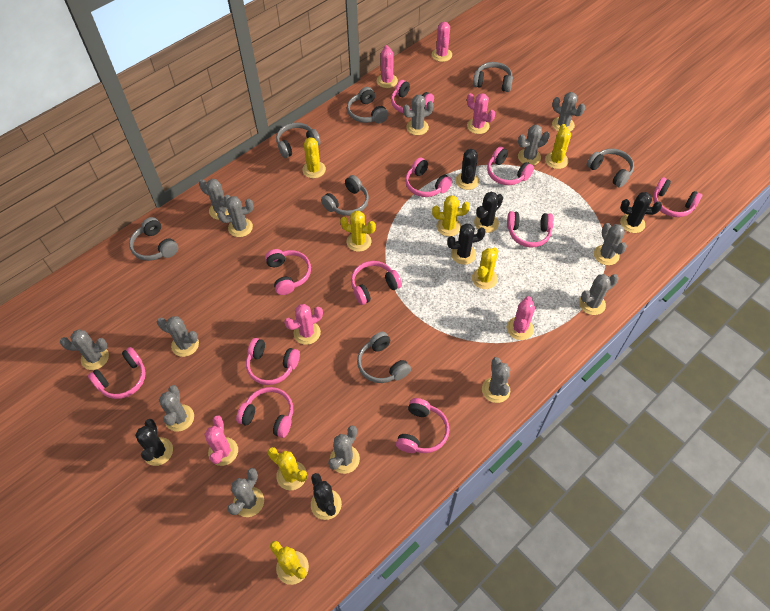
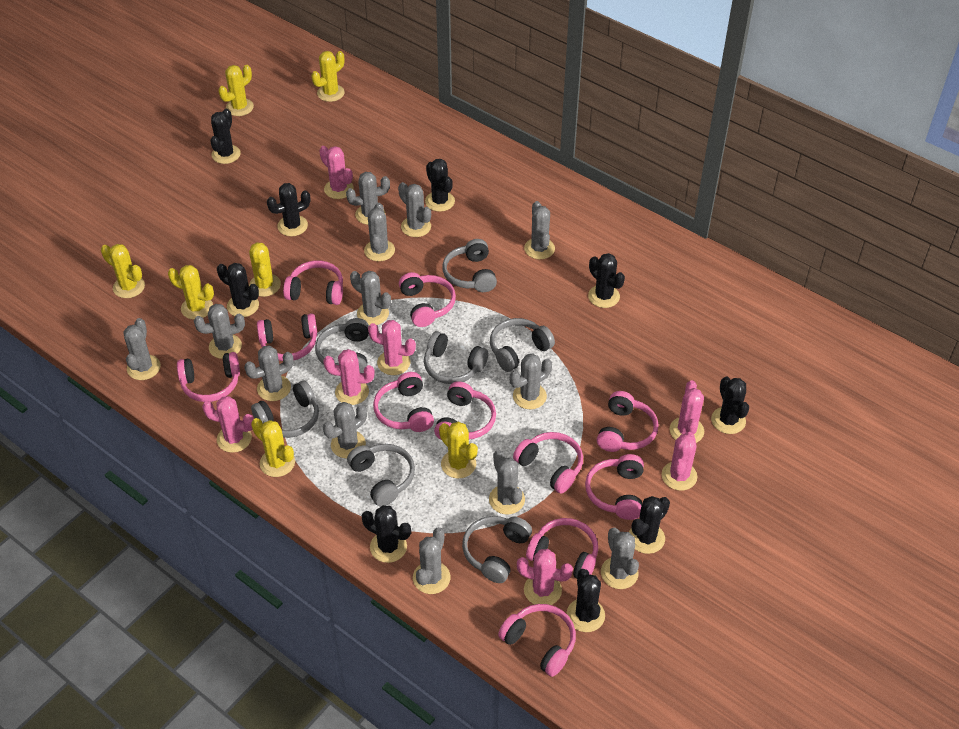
black cactus: 6 -> 9
pink cactus: 6 -> 7

